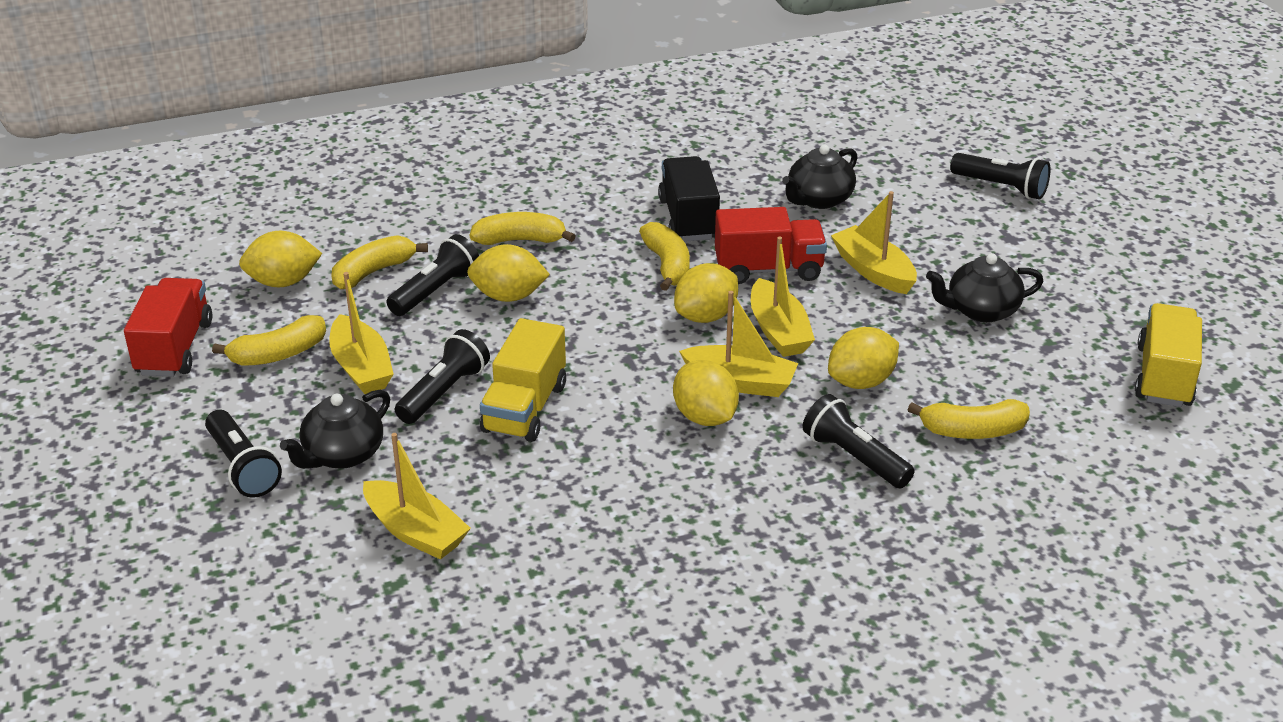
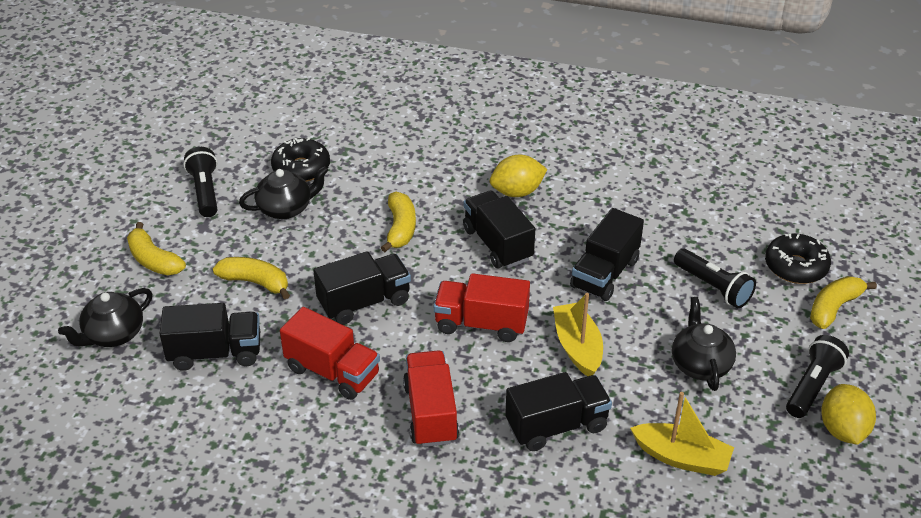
black donut: 0 -> 2
black flashlight: 5 -> 3
black truck: 1 -> 5
red truck: 2 -> 3
yellow banana: 5 -> 4
yellow boat: 5 -> 2
yellow lemon: 5 -> 2
yellow truck: 2 -> 0

